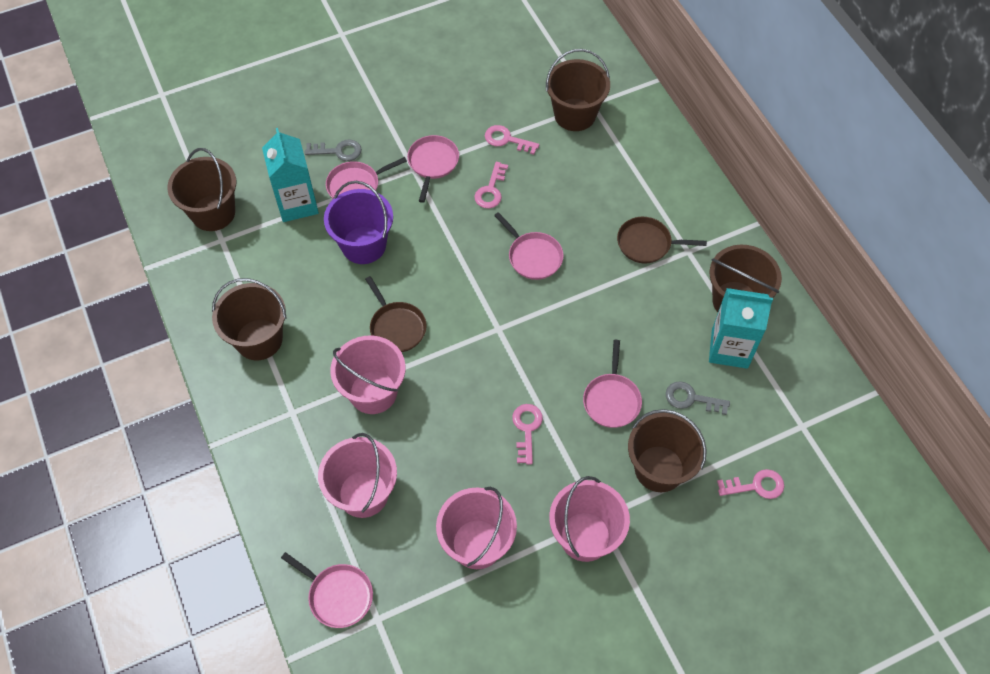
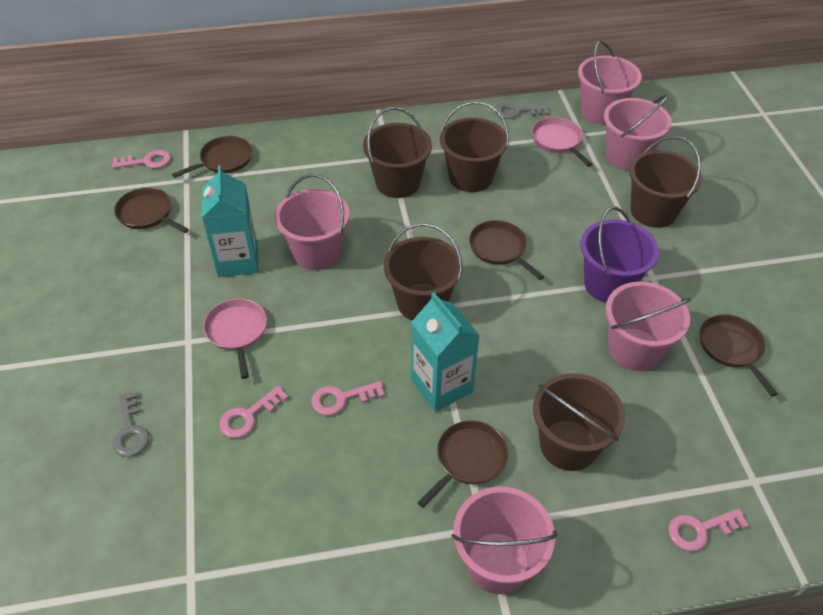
brown pan: 2 -> 5
pink bucket: 4 -> 5
pink pan: 5 -> 2

